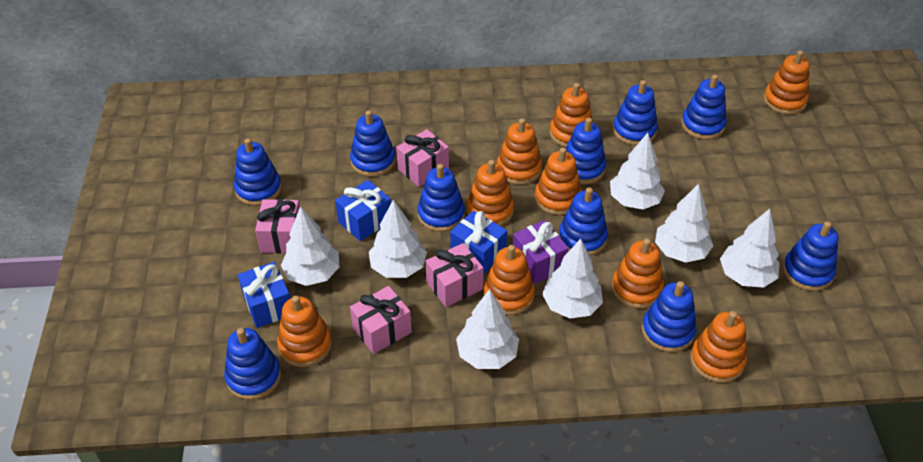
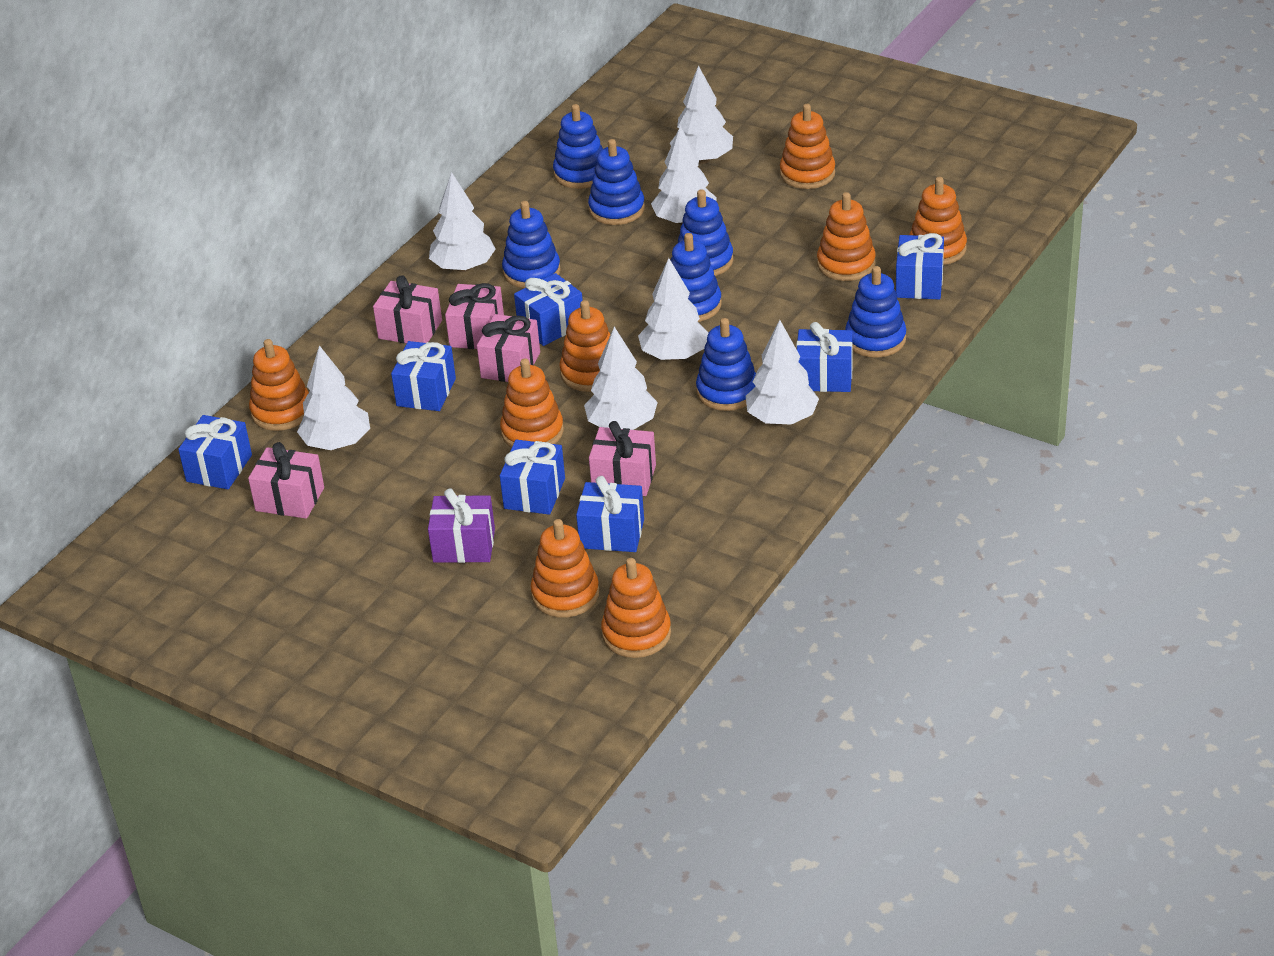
blue gift: 3 -> 7
blue stacking toy: 10 -> 7
orange stacking toy: 9 -> 8
pink gift: 4 -> 5

